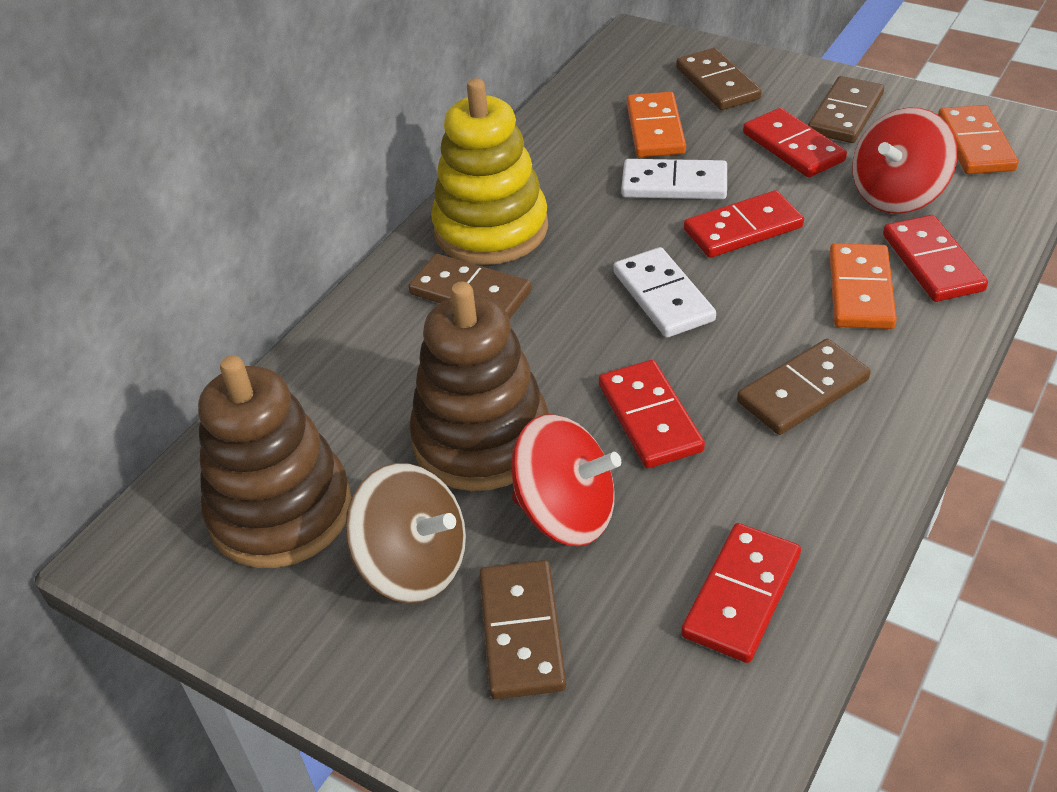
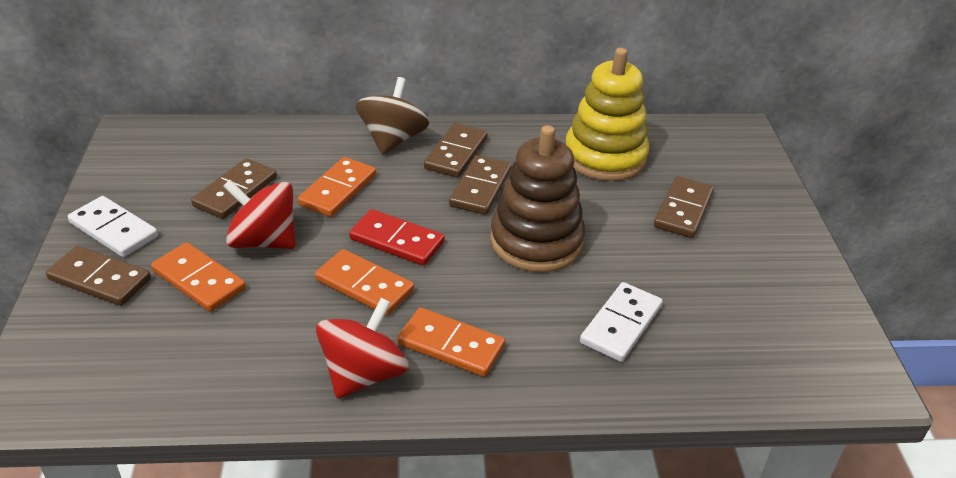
brown stacking toy: 2 -> 1
orange domino: 3 -> 4
red domino: 5 -> 1

